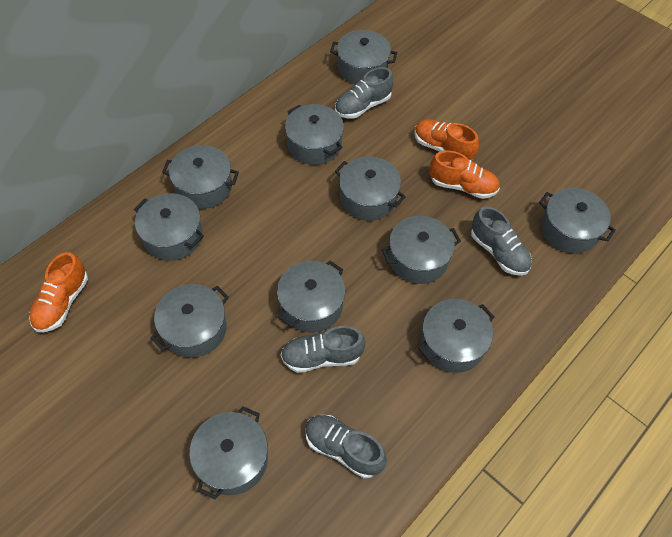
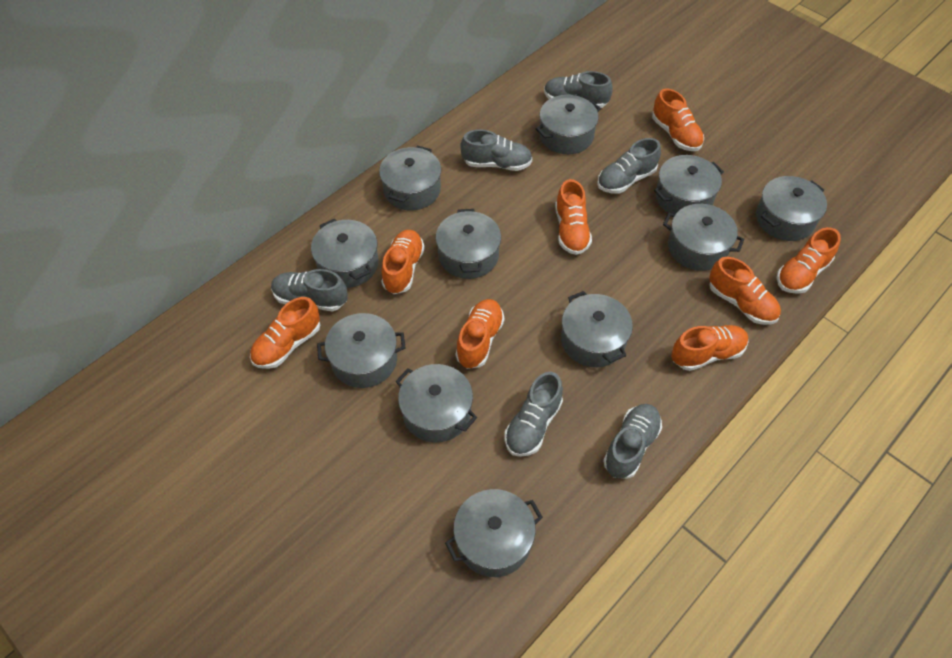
grey shoe: 4 -> 6
orange shoe: 3 -> 8

